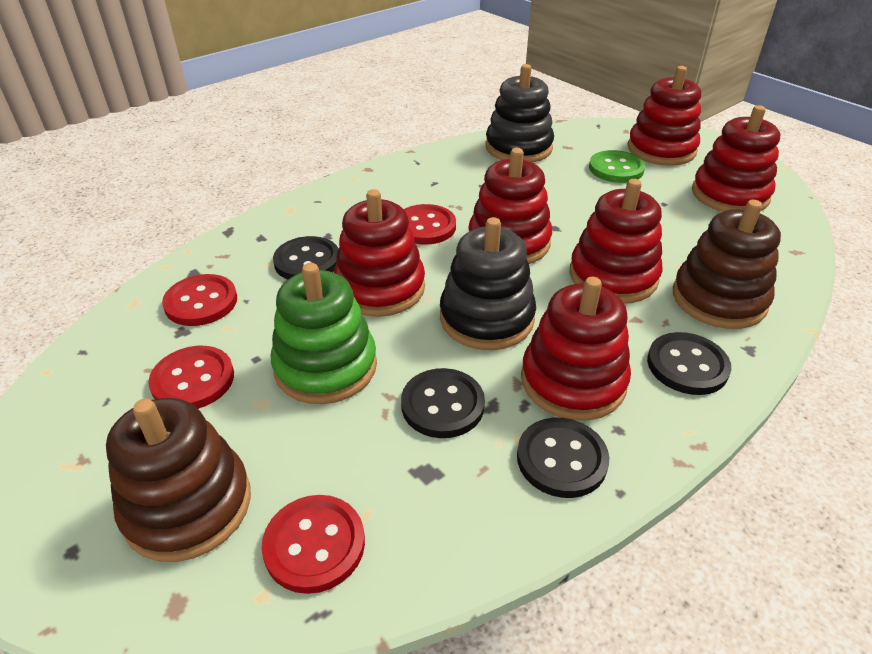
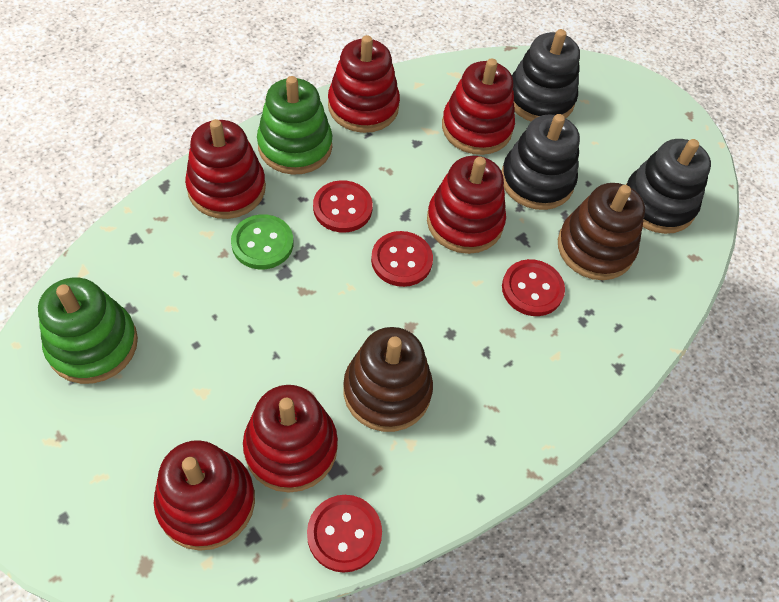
black button: 4 -> 0
black stacking toy: 2 -> 3
green stacking toy: 1 -> 2

